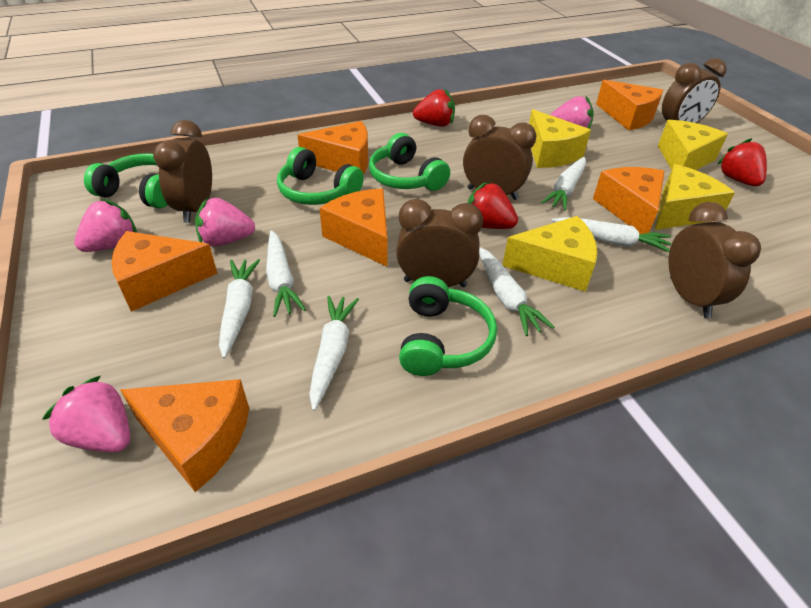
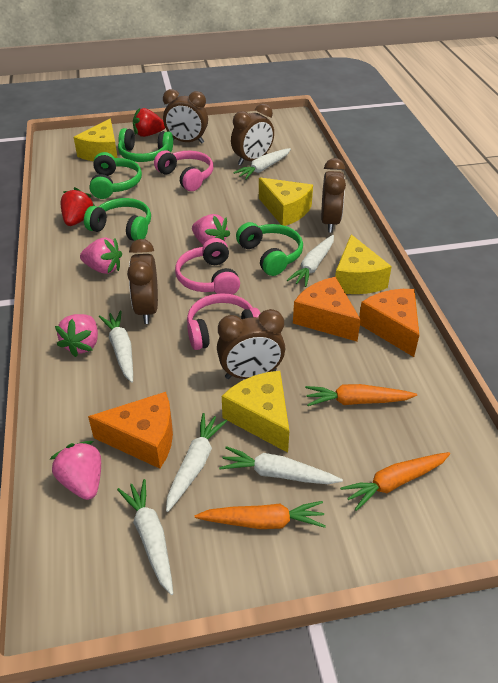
orange carrot: 0 -> 3
orange cheese: 6 -> 3
pink headphones: 0 -> 3
red strawberry: 3 -> 2

